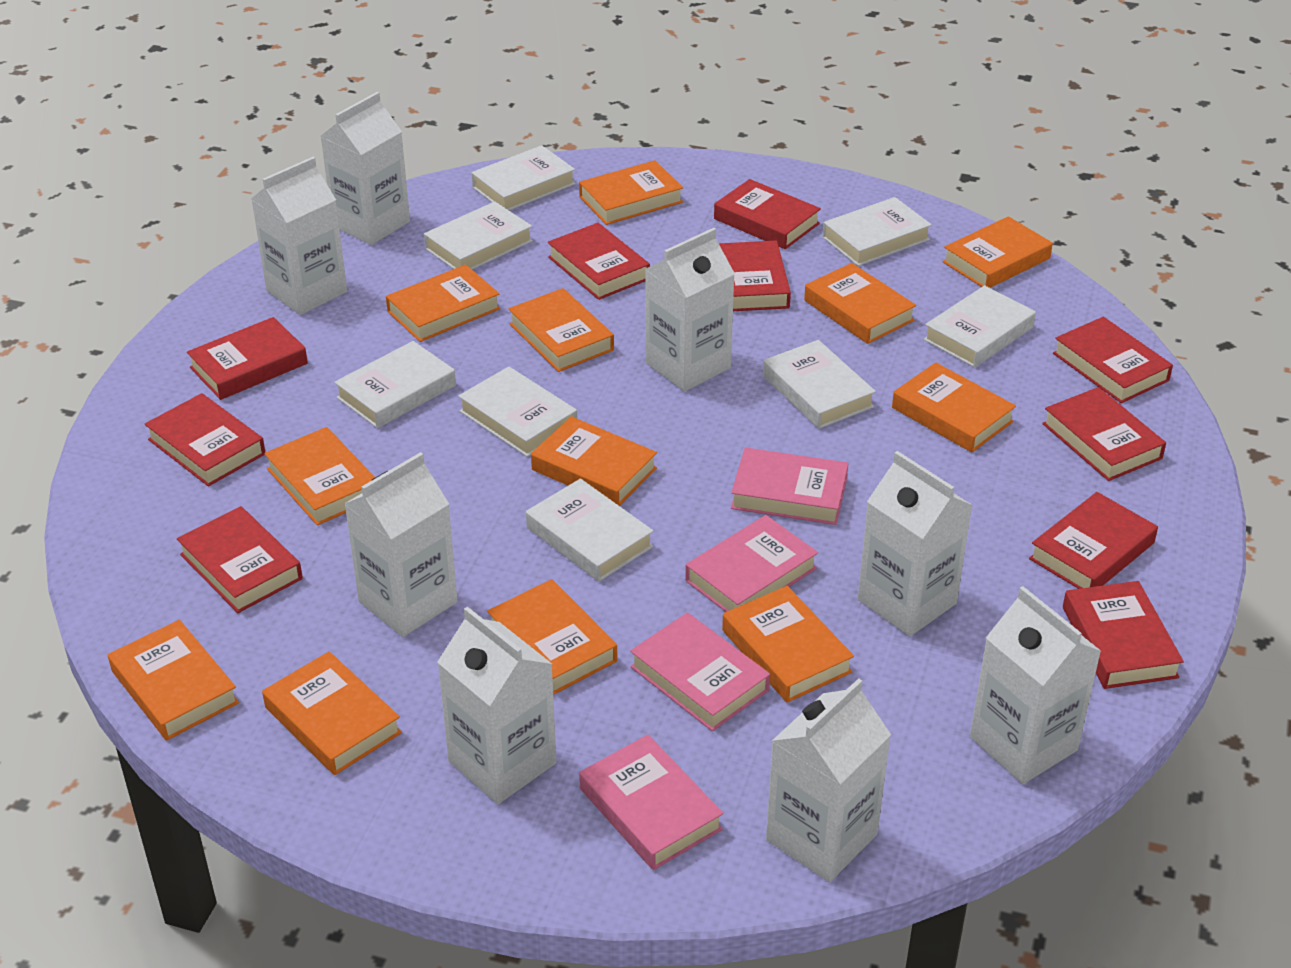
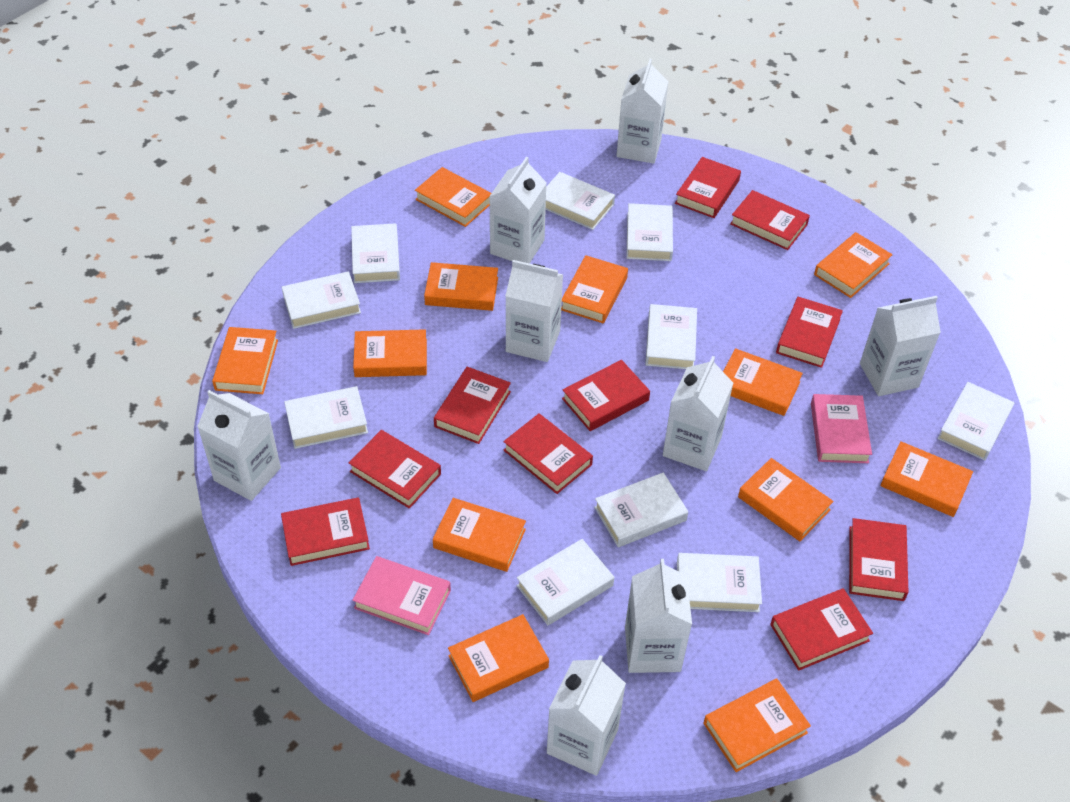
pink book: 4 -> 2
white book: 8 -> 10

